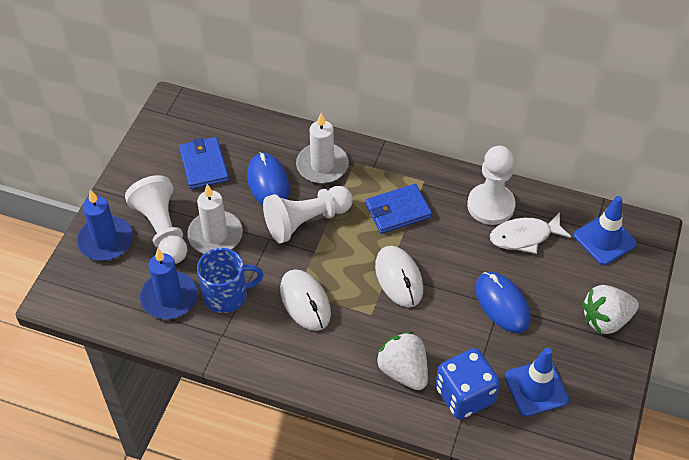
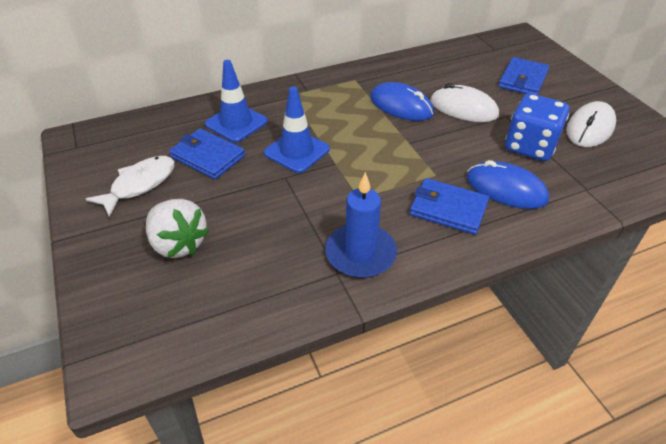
blue candle: 2 -> 1
blue mug: 1 -> 0
blue wallet: 2 -> 3
white candle: 2 -> 0
white pawn: 3 -> 0
white strawberry: 2 -> 1

